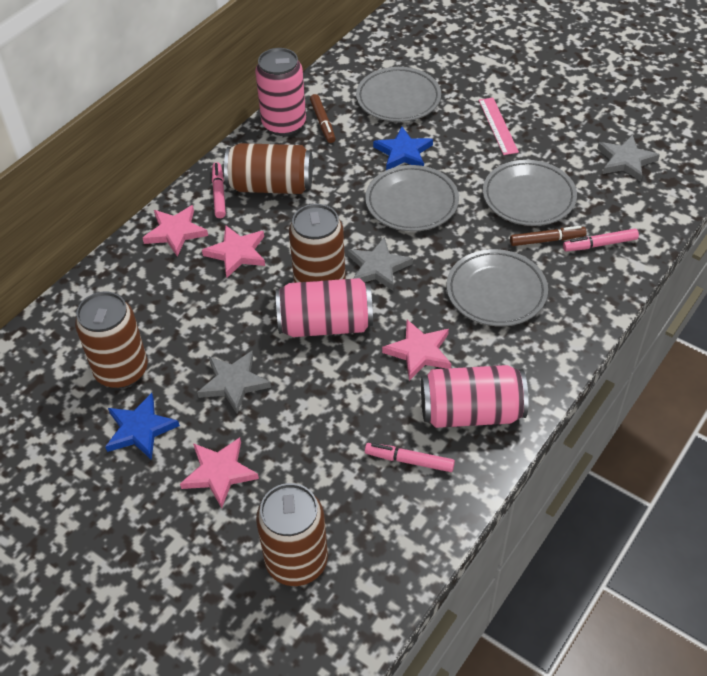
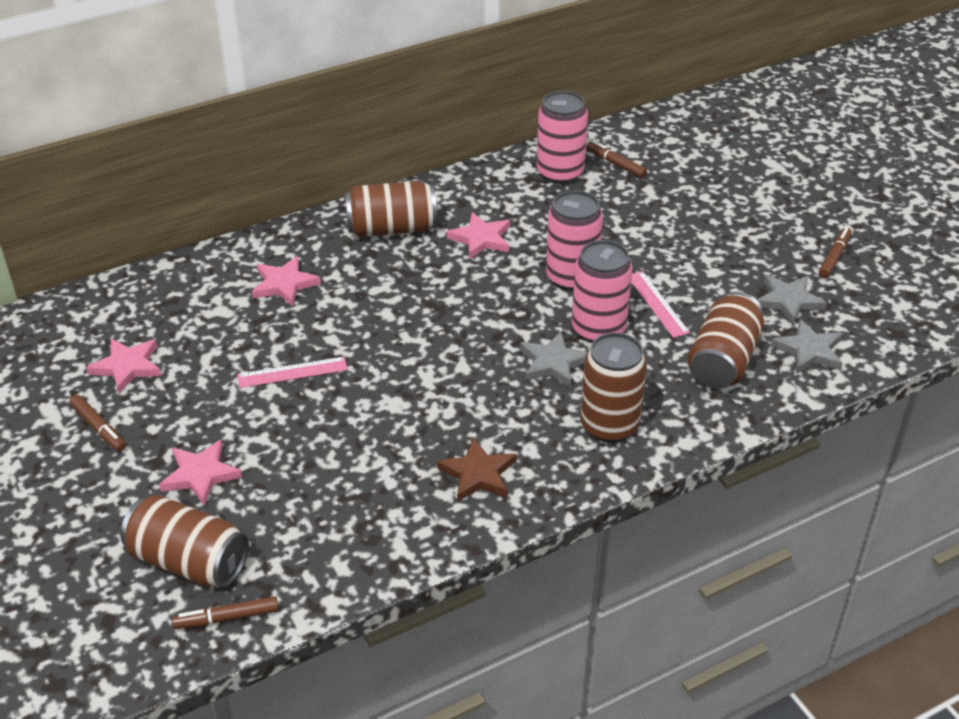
blue star: 2 -> 0
brown marker: 2 -> 4
brown star: 0 -> 1
grey plate: 4 -> 0
pink marker: 3 -> 0
pink ruler: 1 -> 2

